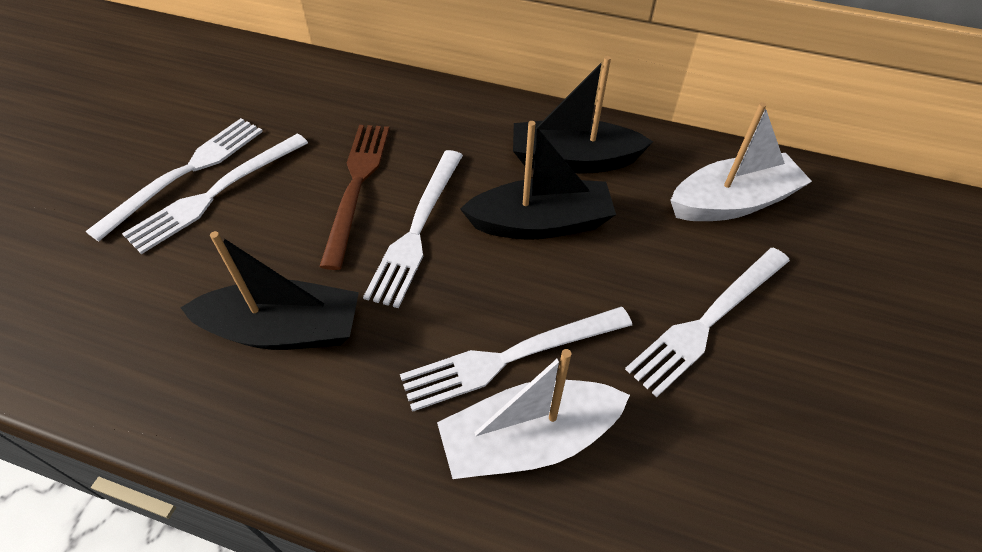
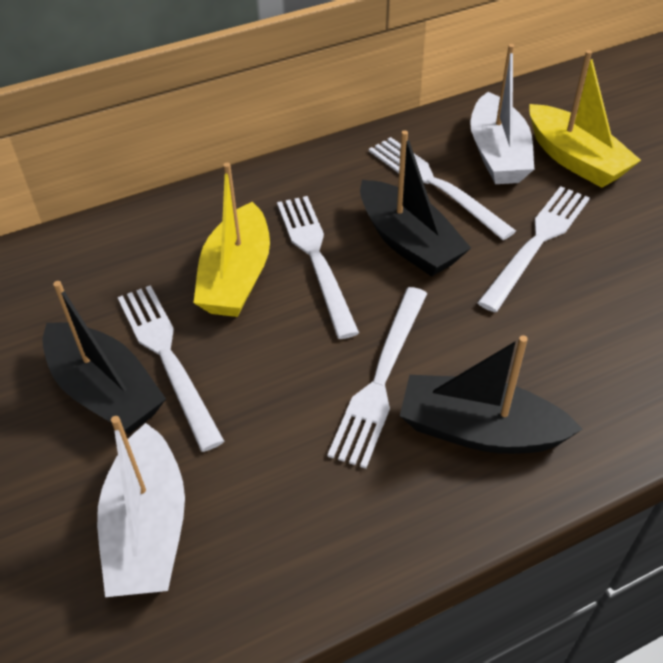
brown fork: 1 -> 0
yellow boat: 0 -> 2

